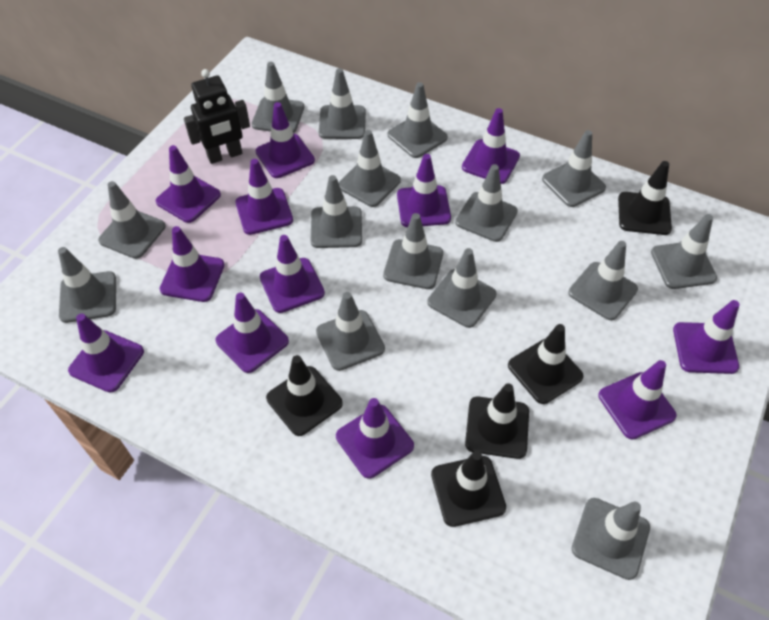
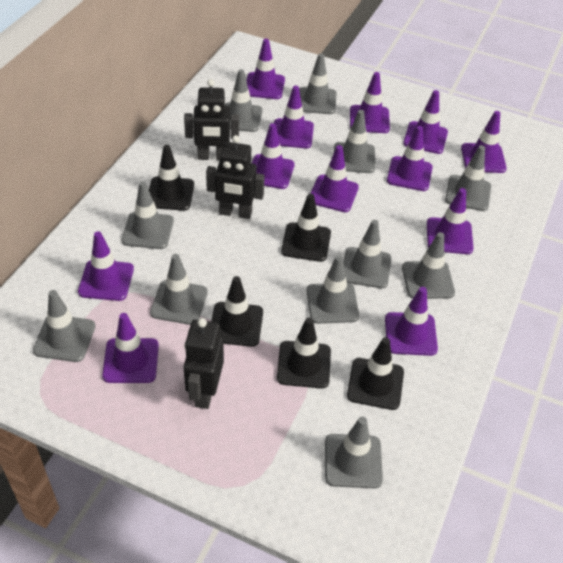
black robot: 1 -> 3
grey traffic cone: 15 -> 11

